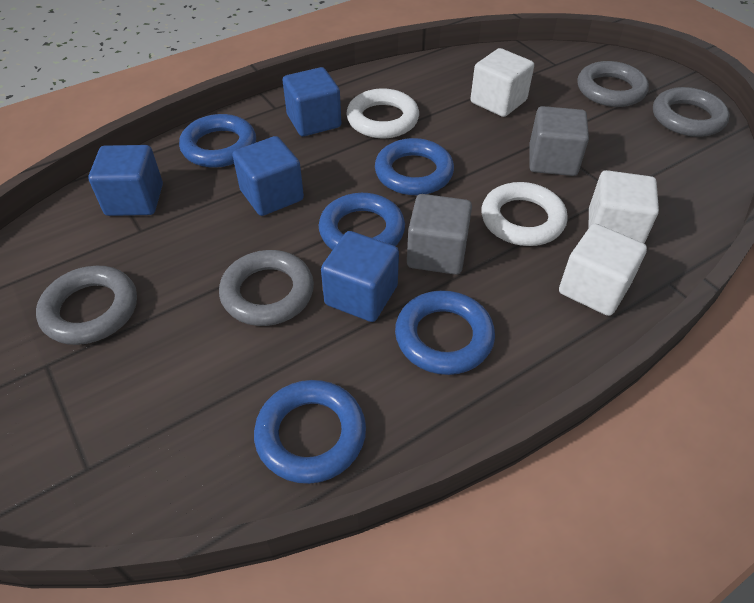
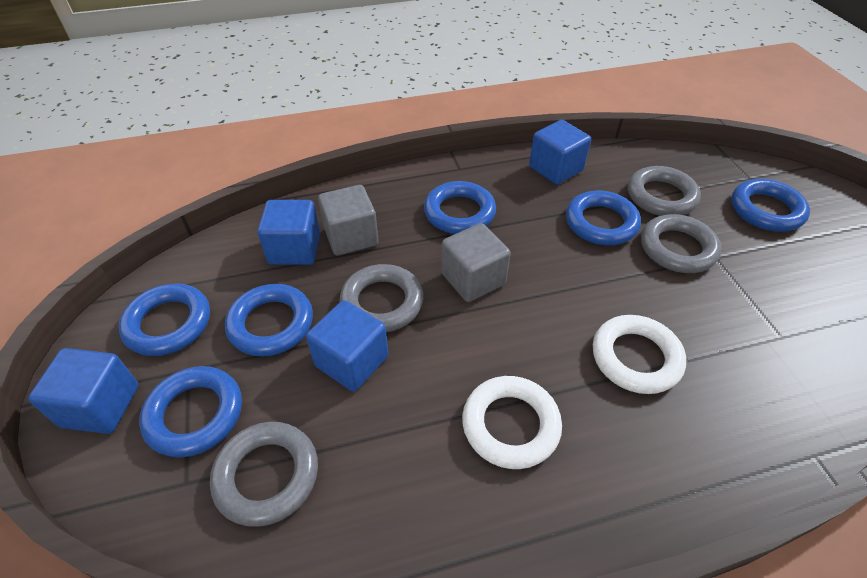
blue ring: 5 -> 6
white cube: 3 -> 0

